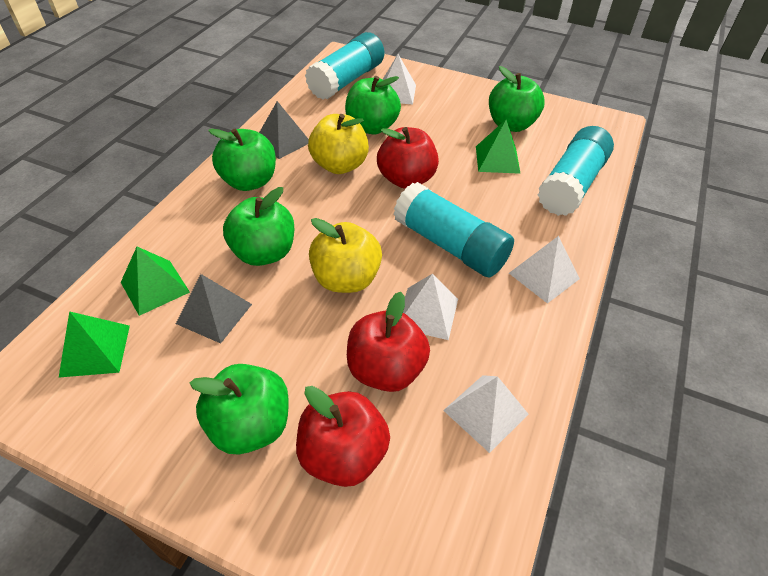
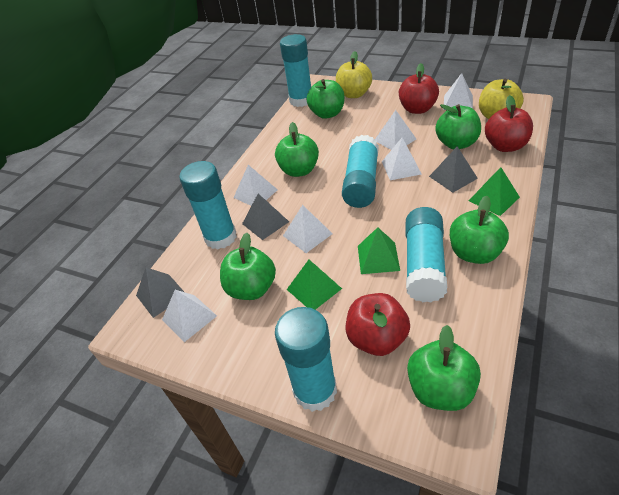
green apple: 5 -> 6
grey pyramid: 2 -> 3
turquoise glue stick: 3 -> 5
white pyramid: 4 -> 6

